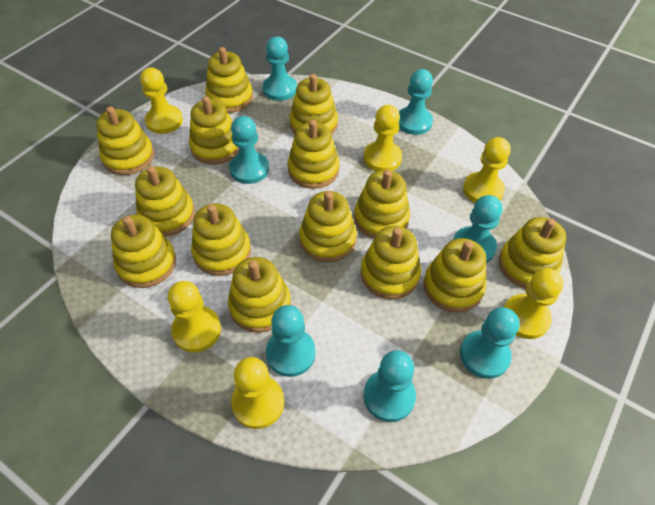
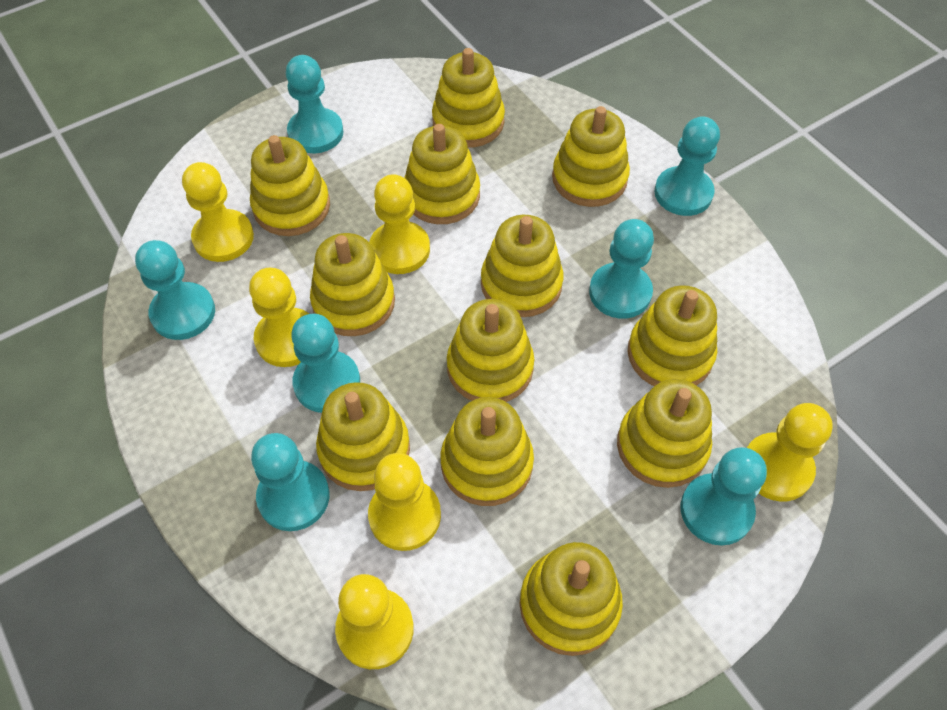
yellow stacking toy: 14 -> 12

